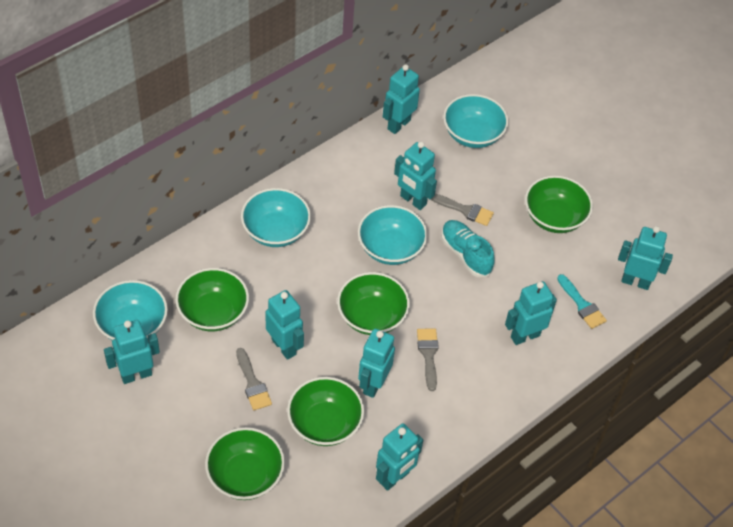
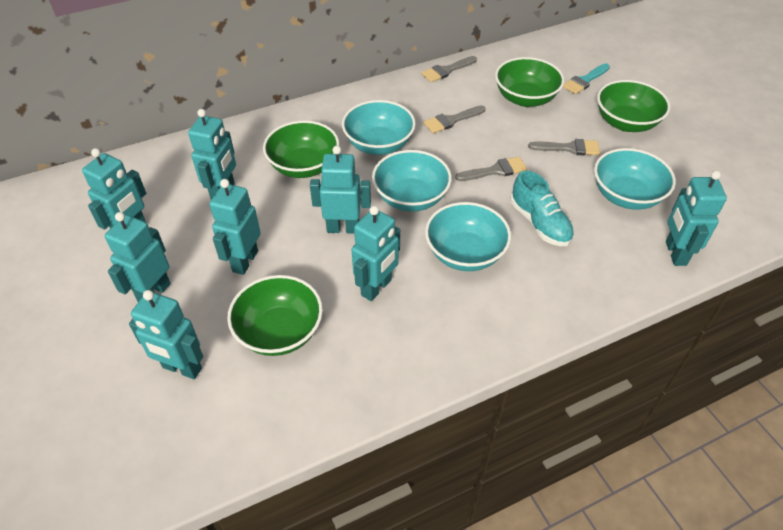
green bowl: 5 -> 4
grey brush: 3 -> 4

